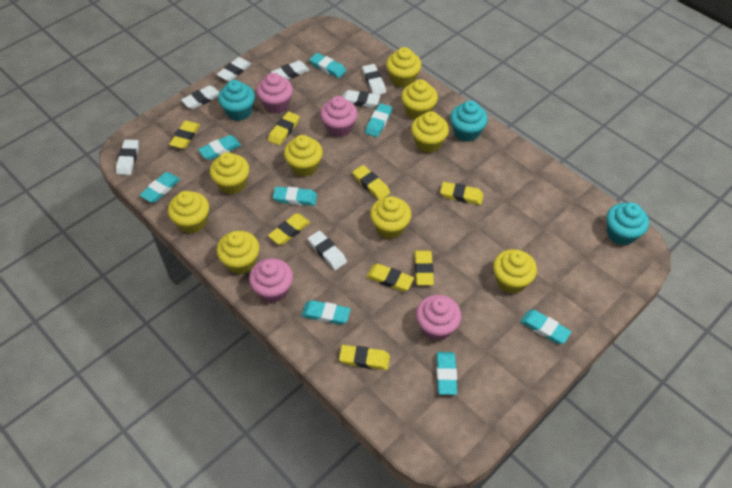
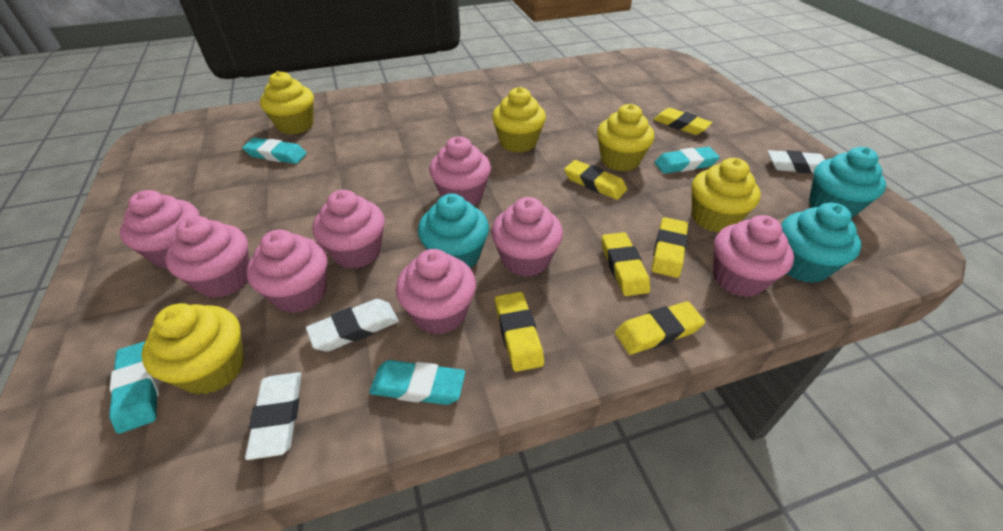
pink cupcake: 4 -> 8
turquoise eraser: 8 -> 4
white eraser: 7 -> 3
yellow cupcake: 9 -> 5
yellow eraser: 8 -> 6

